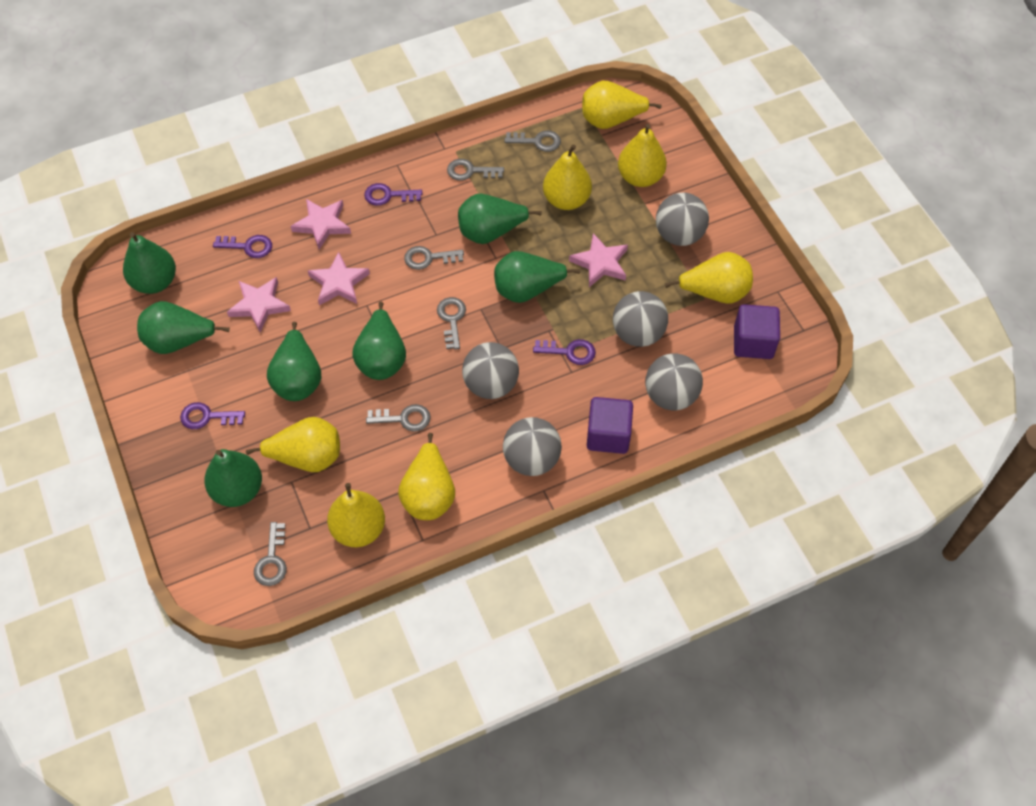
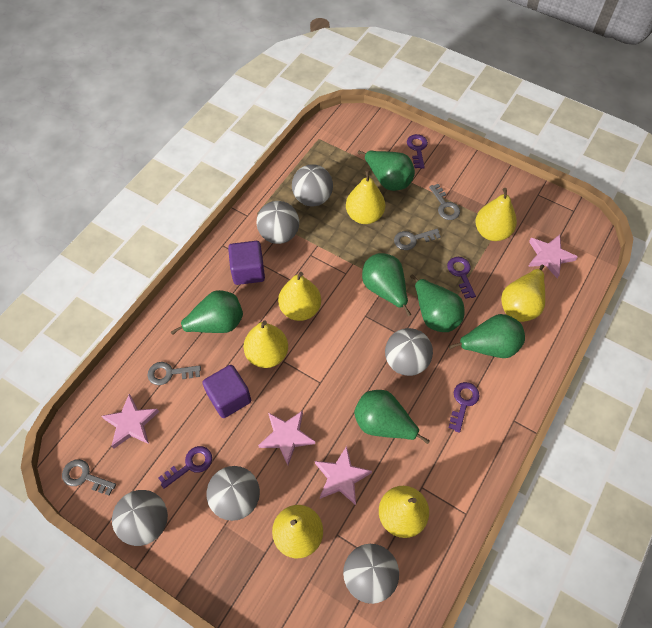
green pear: 7 -> 6
grey ball: 5 -> 6
grey key: 6 -> 4

